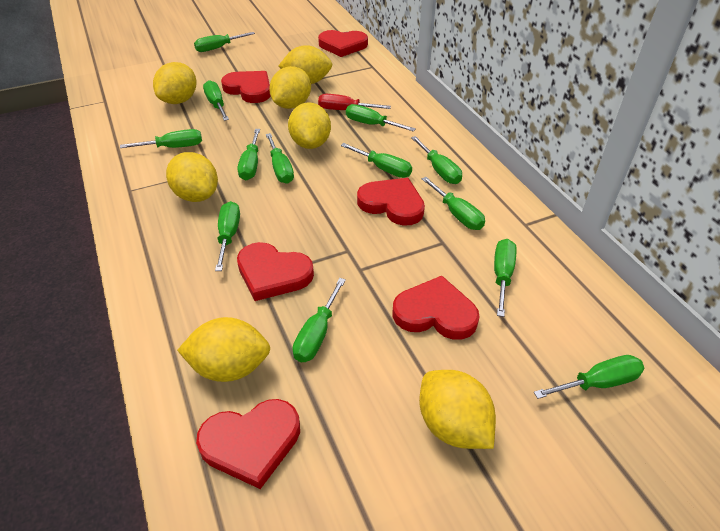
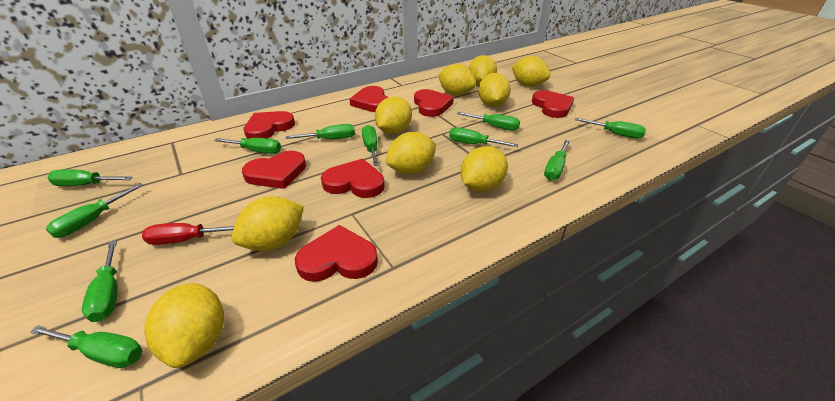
green screwdriver: 13 -> 11
red heart: 6 -> 7
yellow lemon: 7 -> 9

